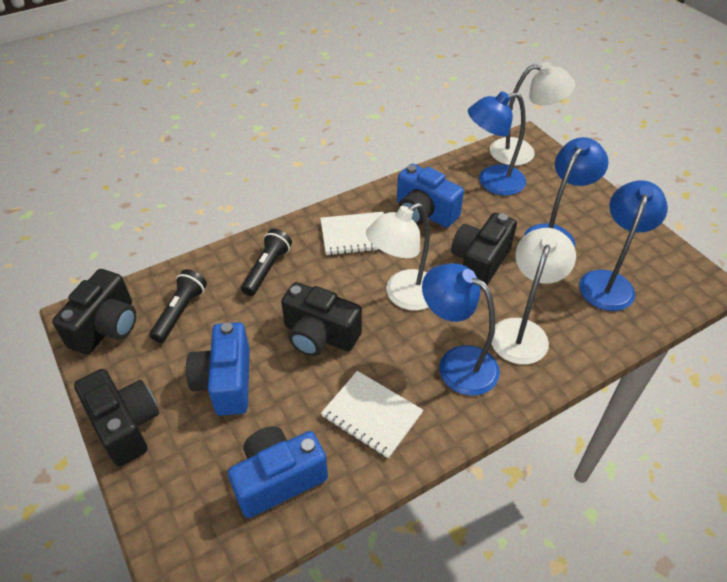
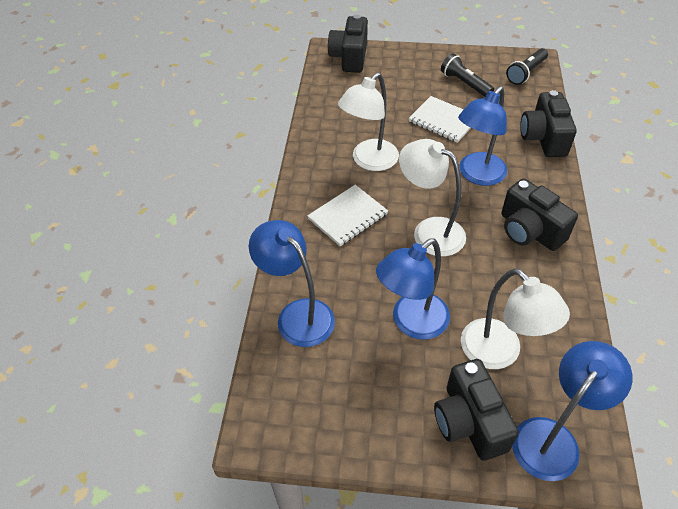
blue camera: 3 -> 0

